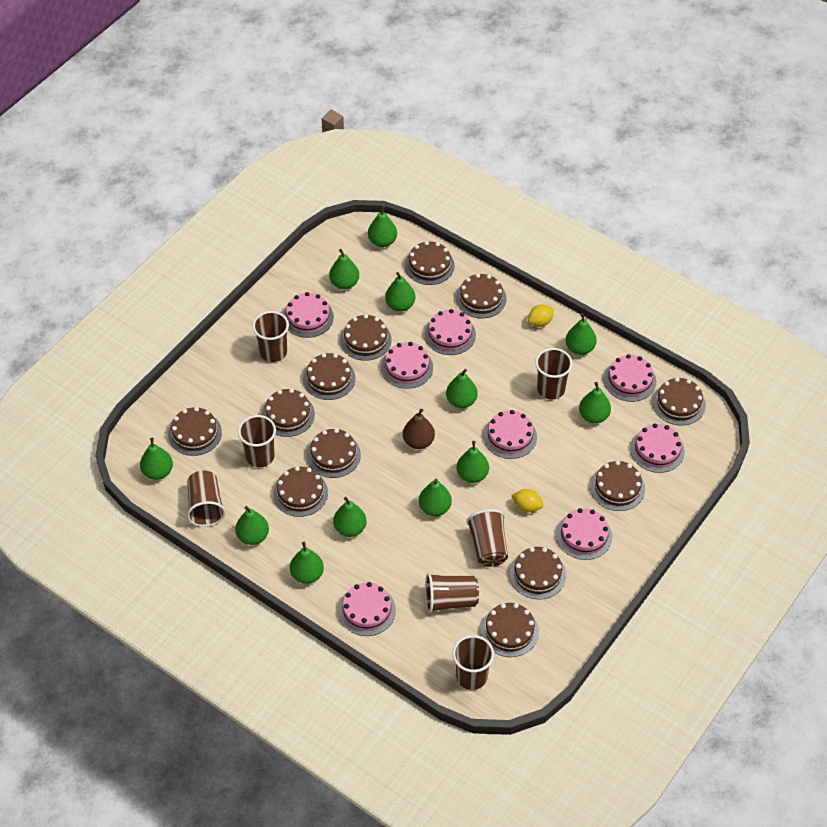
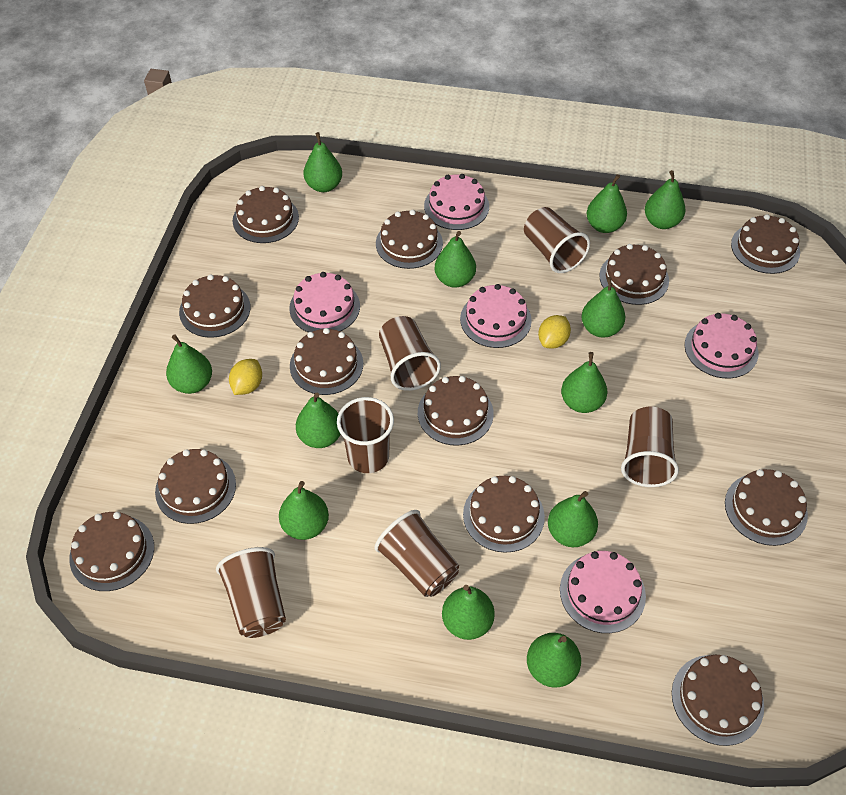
brown cup: 7 -> 6
brown pear: 1 -> 0
pink cake: 8 -> 5

